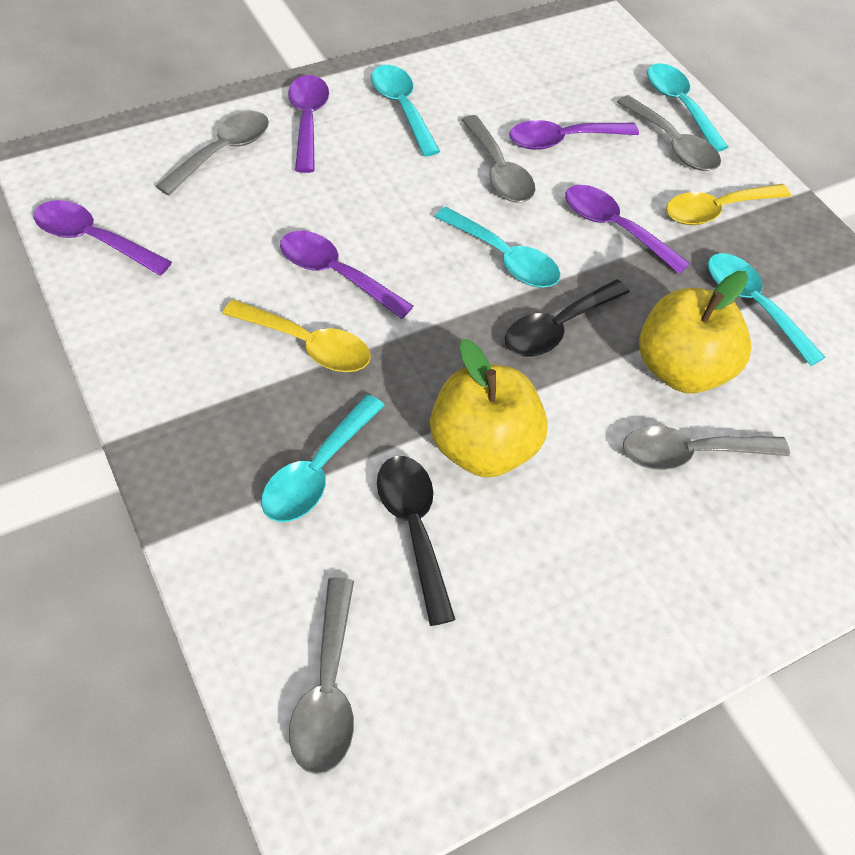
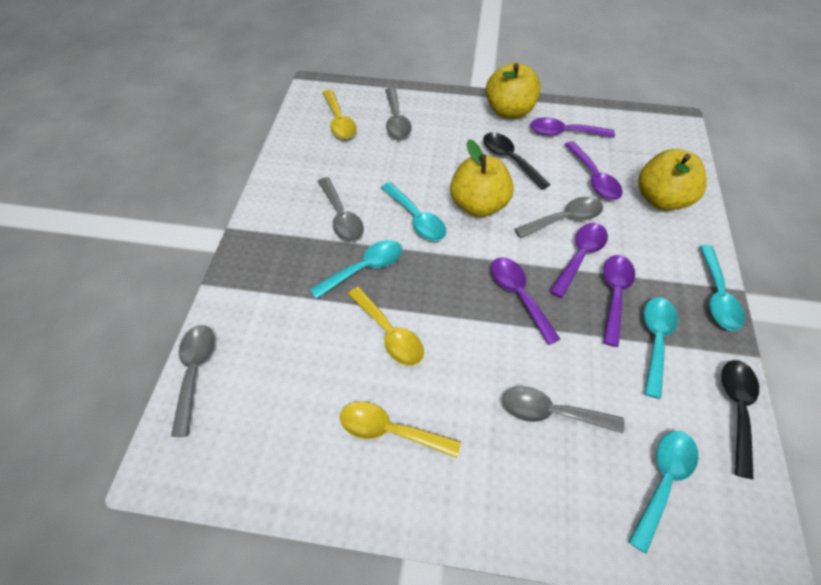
yellow apple: 2 -> 3
yellow spoon: 2 -> 3

